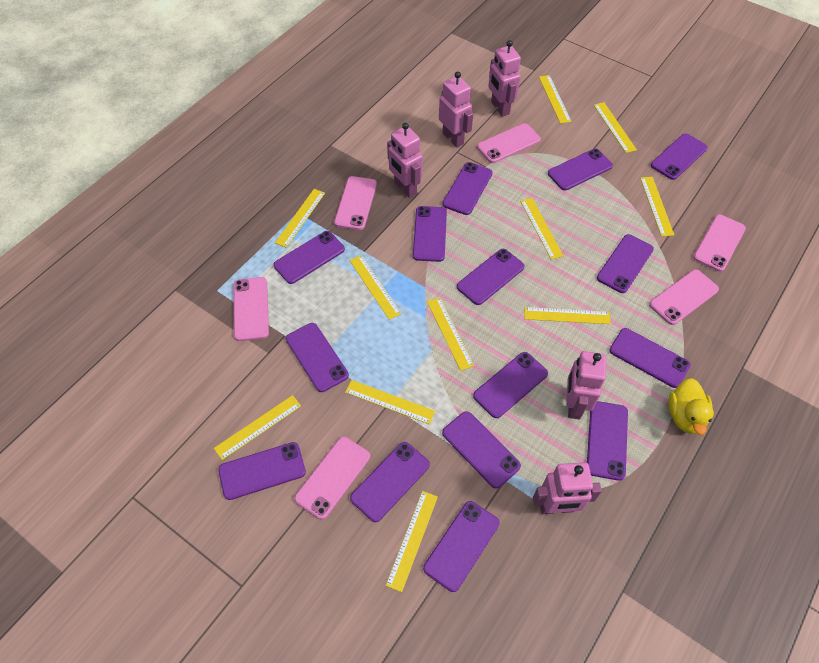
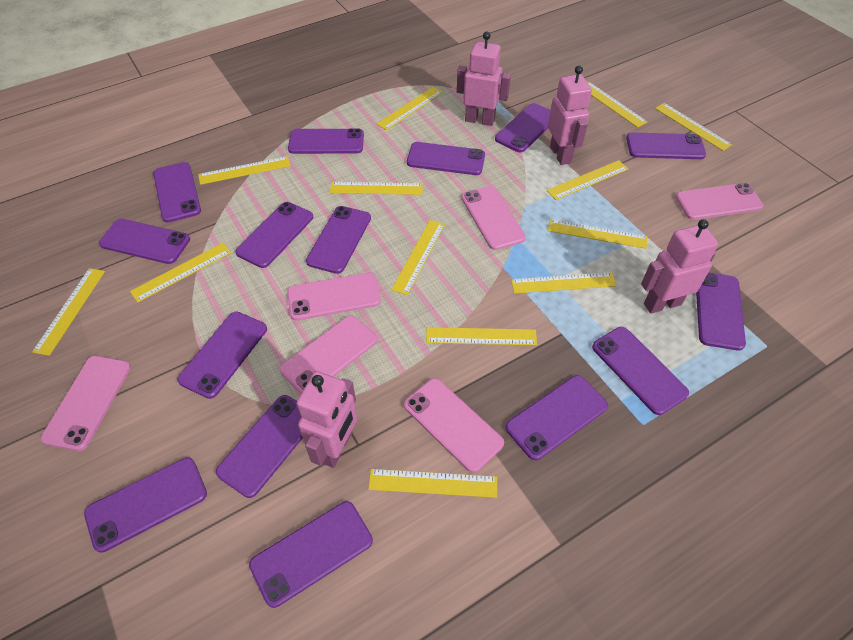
pink robot: 5 -> 4
yellow duck: 1 -> 0
yellow ruler: 11 -> 13

